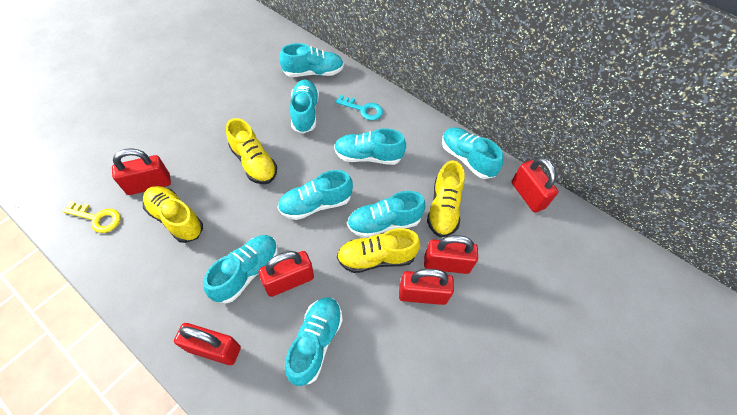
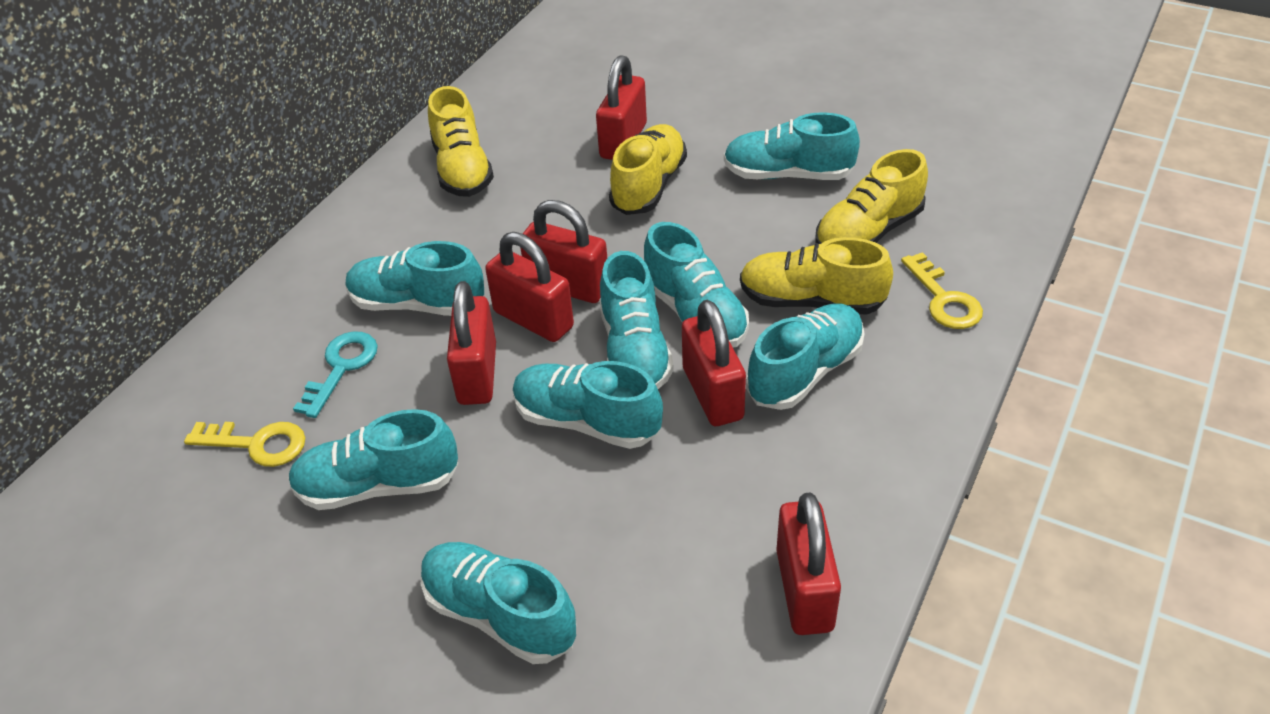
yellow key: 1 -> 2

